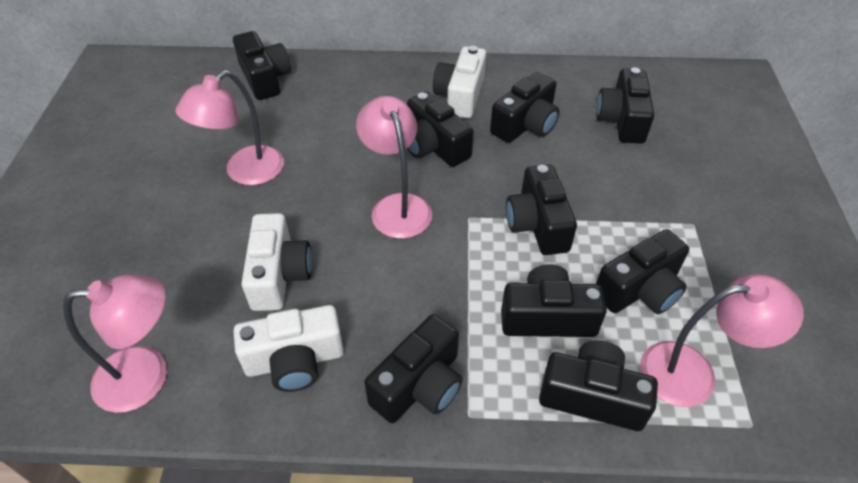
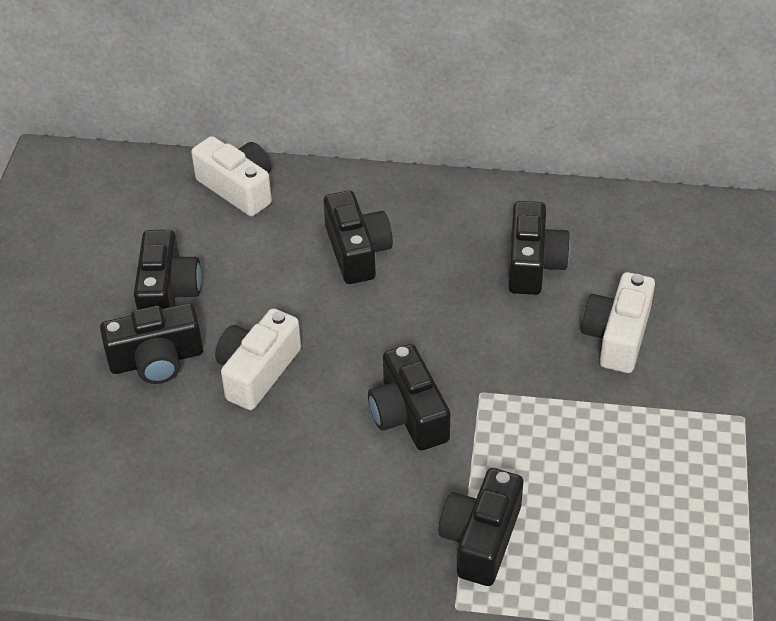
black camera: 9 -> 6
pink lamp: 4 -> 0

